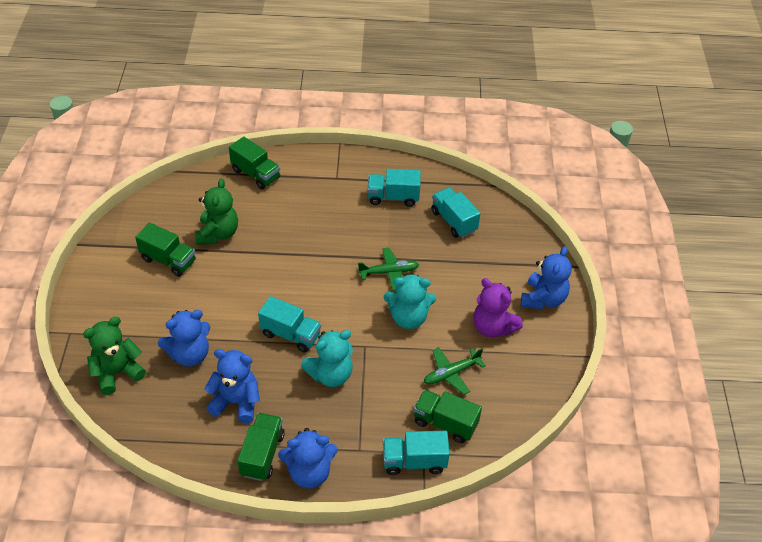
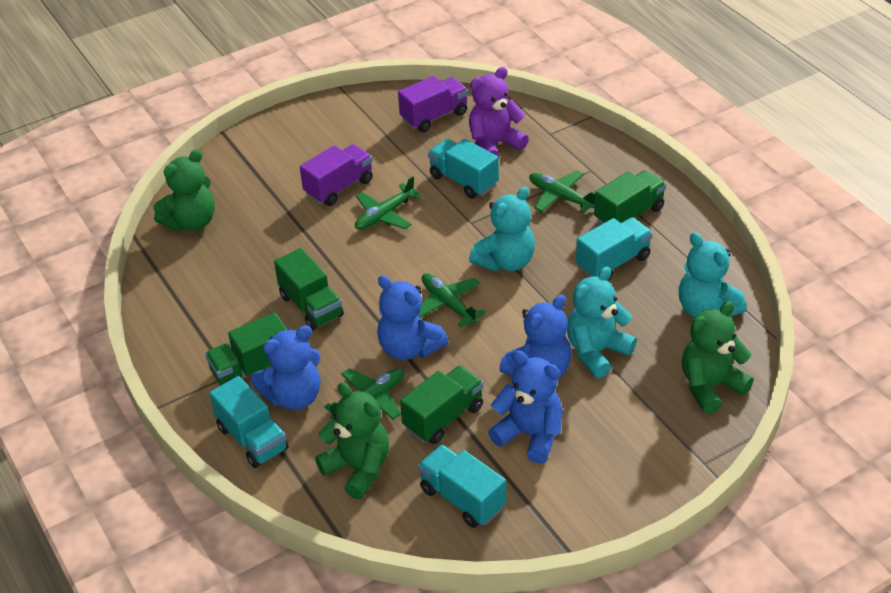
green plane: 2 -> 4
green teddy bear: 2 -> 3
purple truck: 0 -> 2
turquoise teddy bear: 2 -> 3

